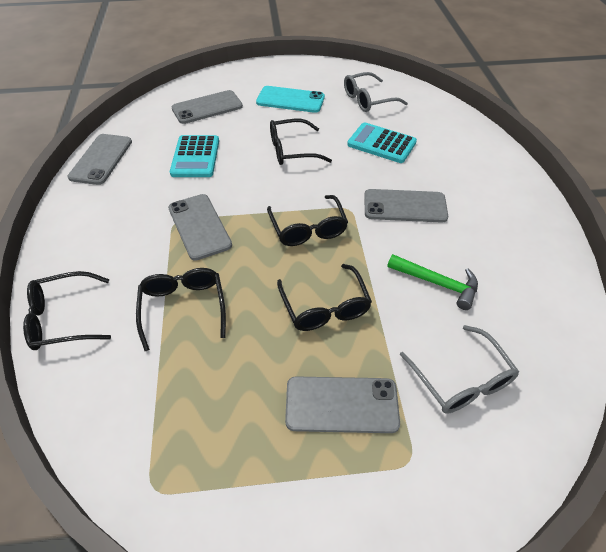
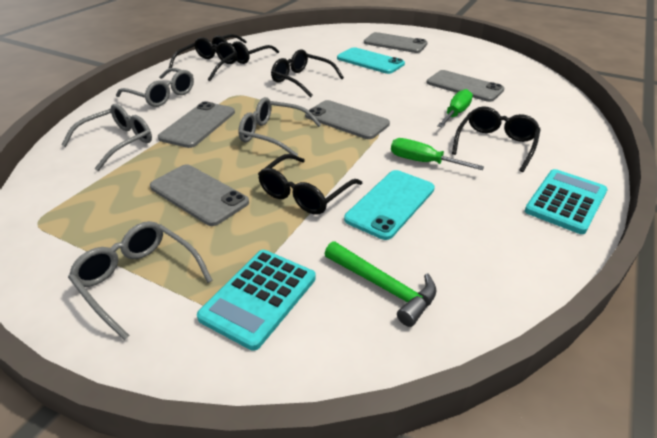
green screwdriver: 0 -> 2
grey glasses: 2 -> 4
turquoise phone: 1 -> 2

